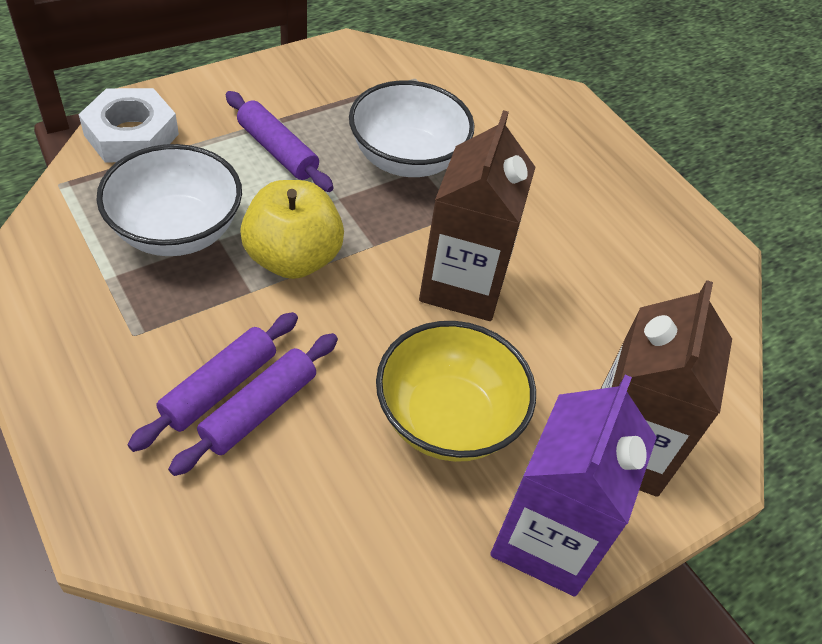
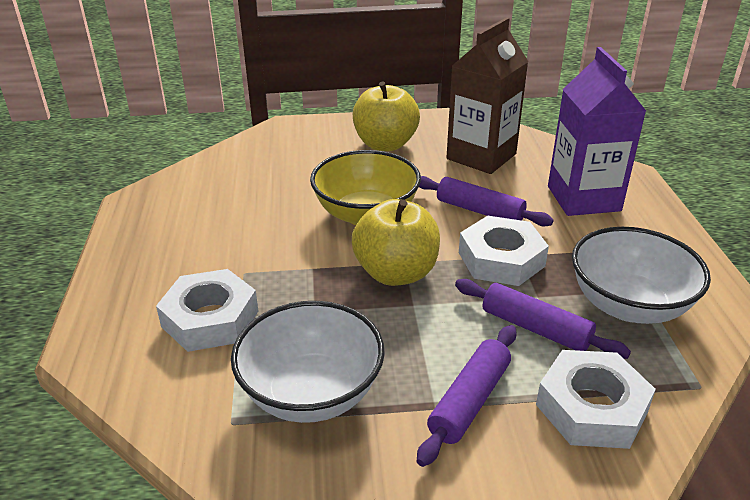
brown carton: 2 -> 1
white nut: 1 -> 3
yellow apple: 1 -> 2

